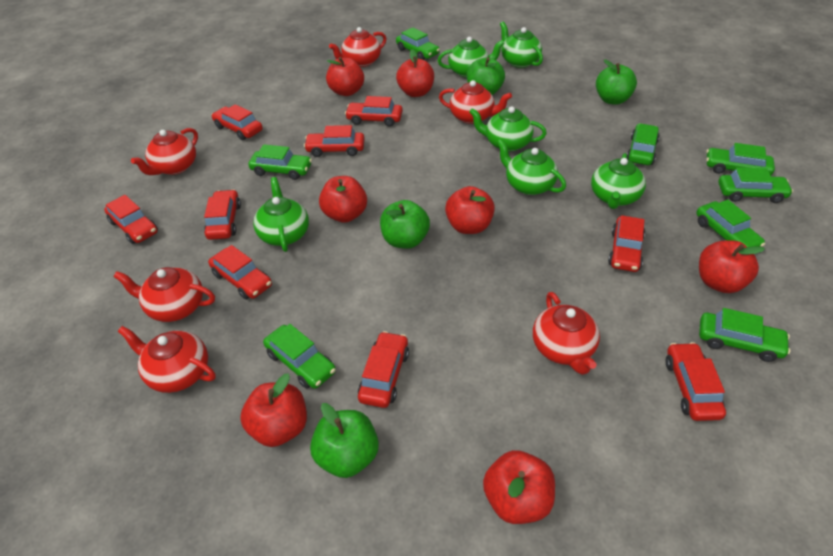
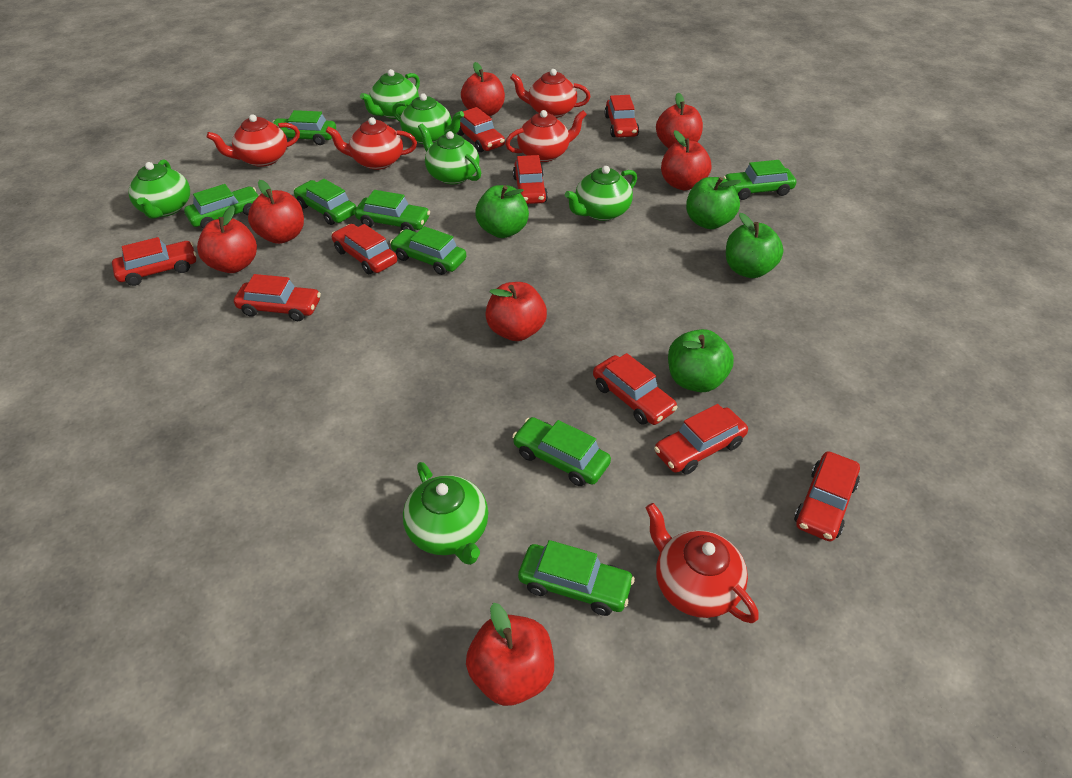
red teapot: 6 -> 5

